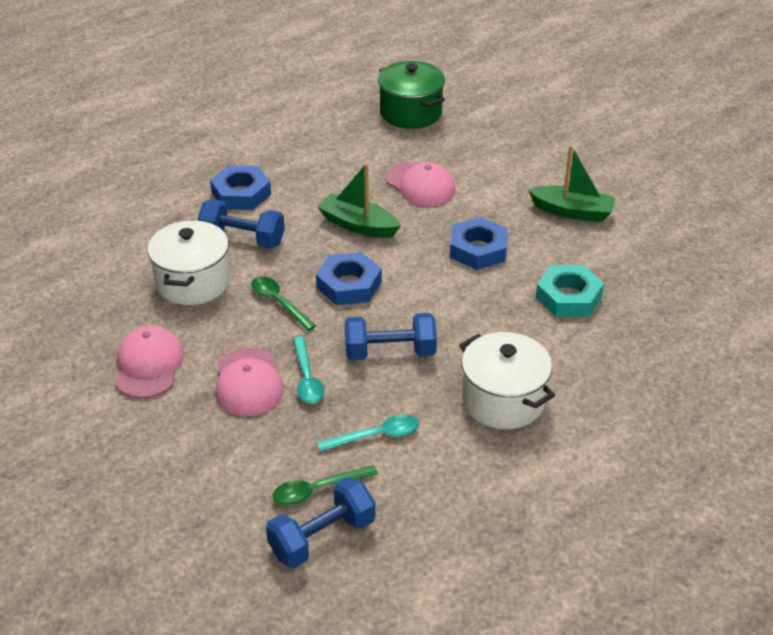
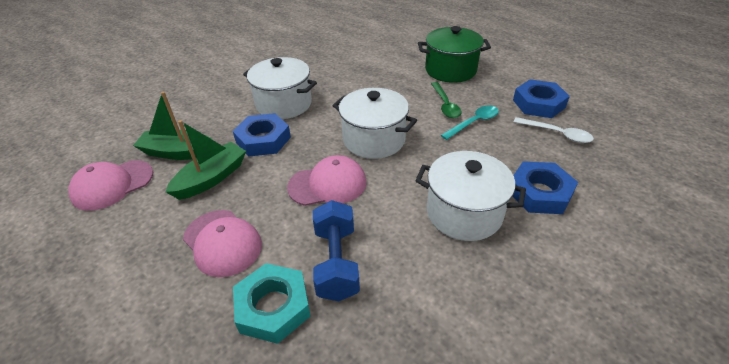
blue dumbbell: 3 -> 1
green spoon: 2 -> 1
turquoise spoon: 2 -> 1
white pot: 2 -> 3
white spoon: 0 -> 1

